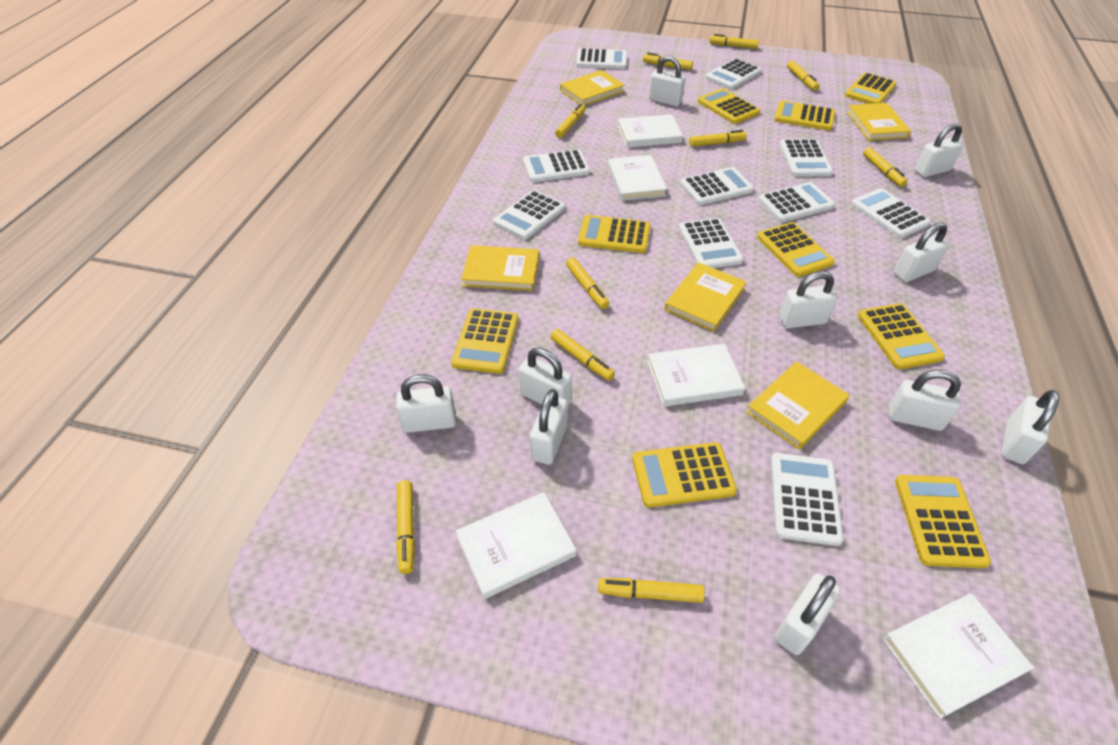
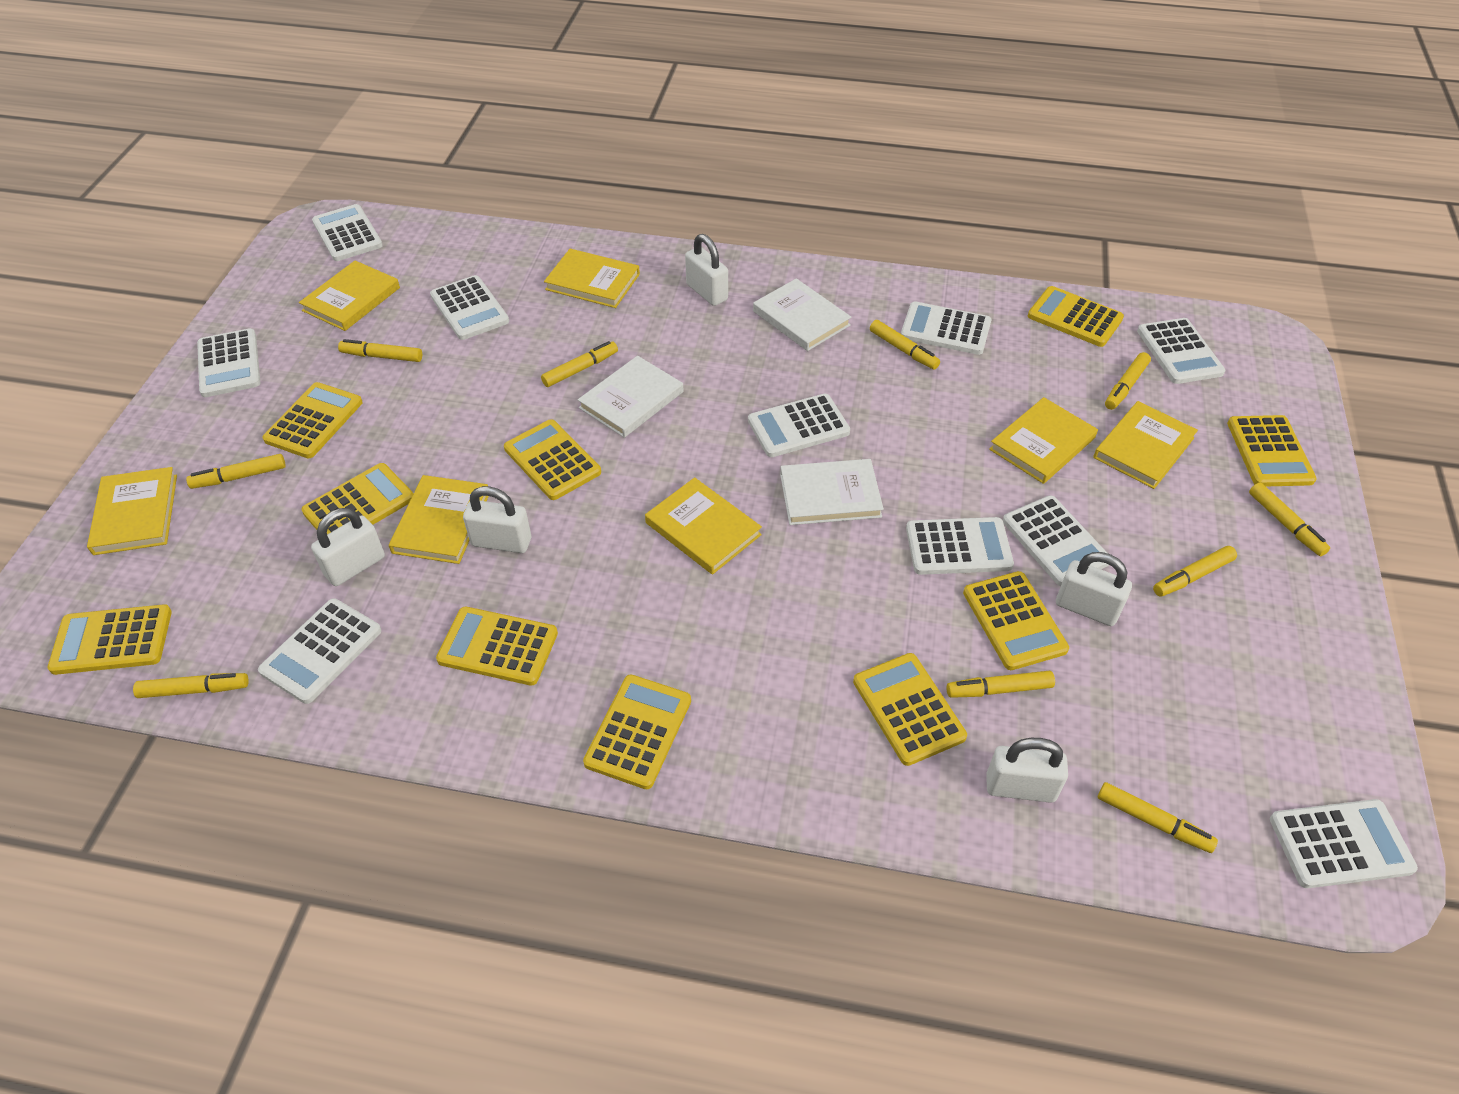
white book: 5 -> 3
white padlock: 10 -> 5
yellow book: 5 -> 7
yellow calculator: 9 -> 10

